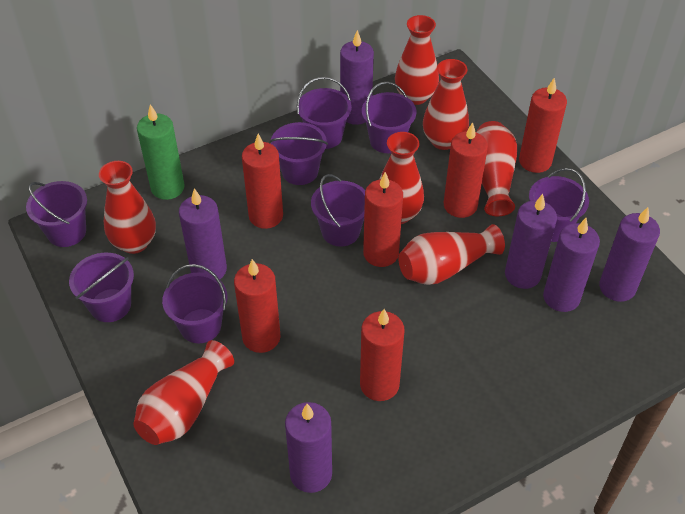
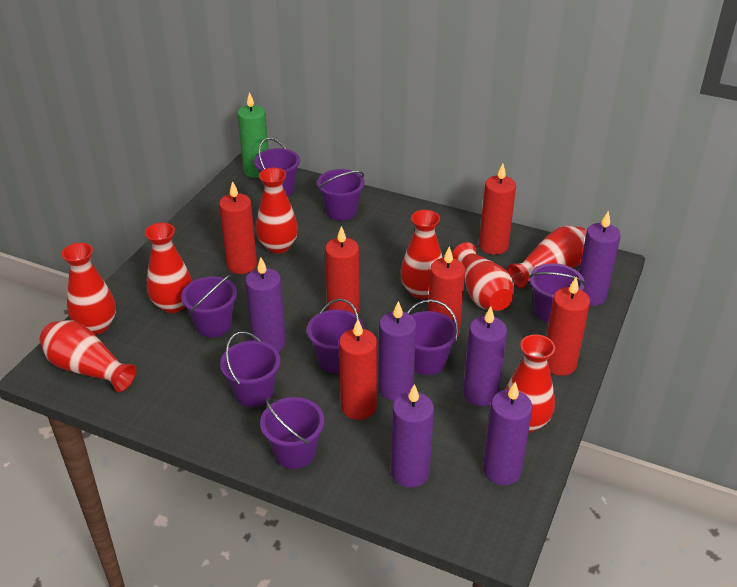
red vase: 7 -> 8

